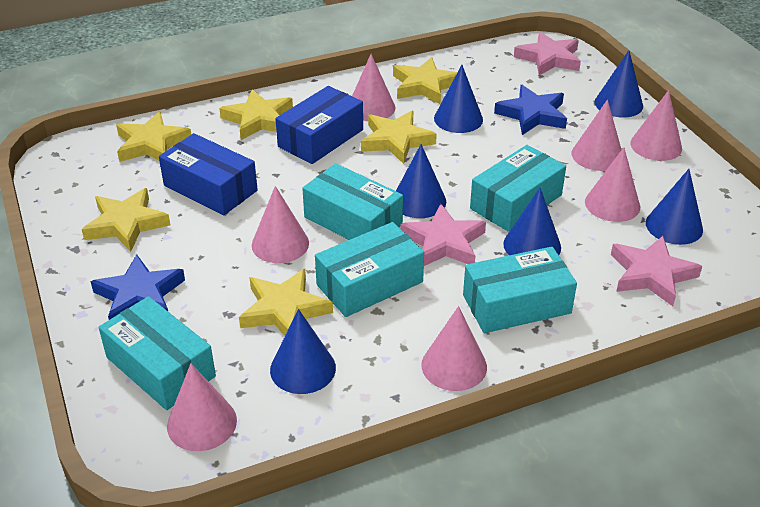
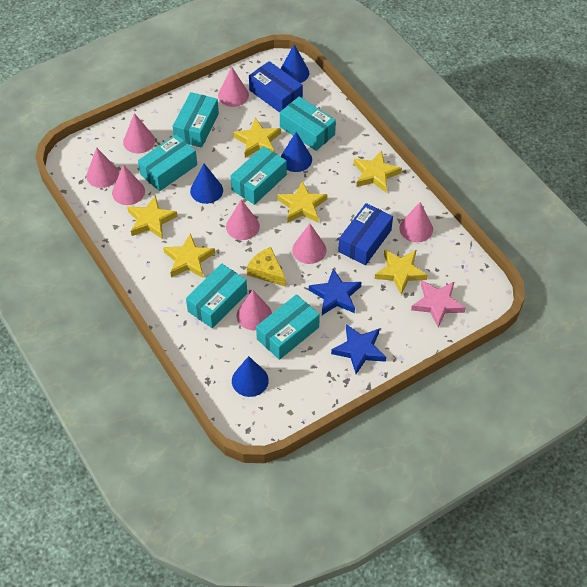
blue cone: 6 -> 4
pink cone: 7 -> 8
pink star: 3 -> 1
turquoise box: 5 -> 6
yellow cheese: 0 -> 1

